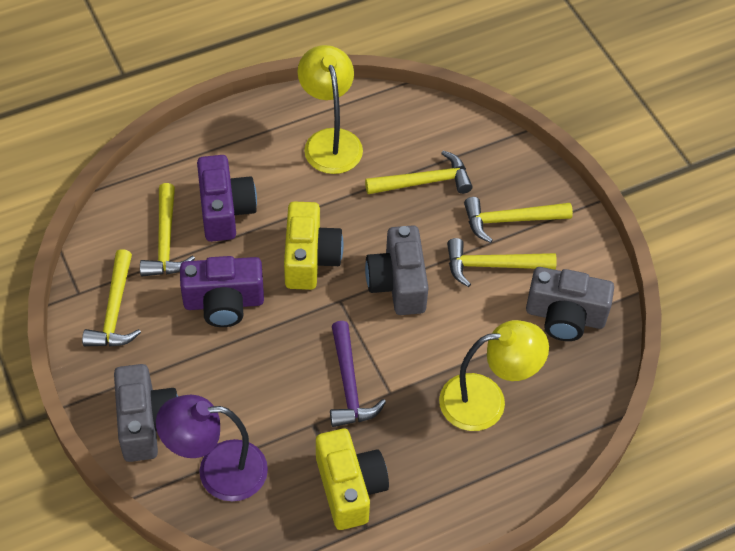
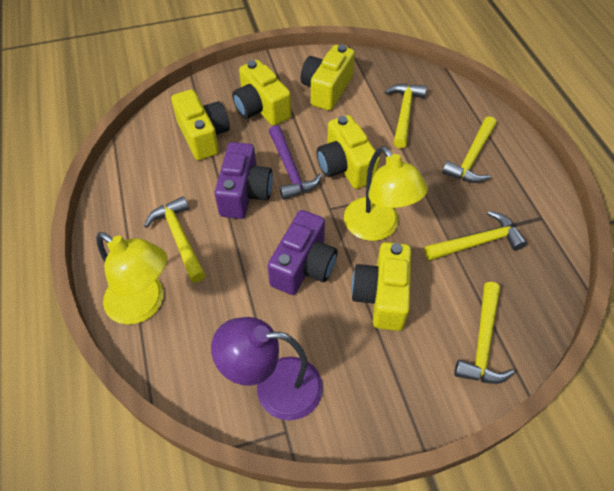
grey camera: 3 -> 0
yellow camera: 2 -> 5

